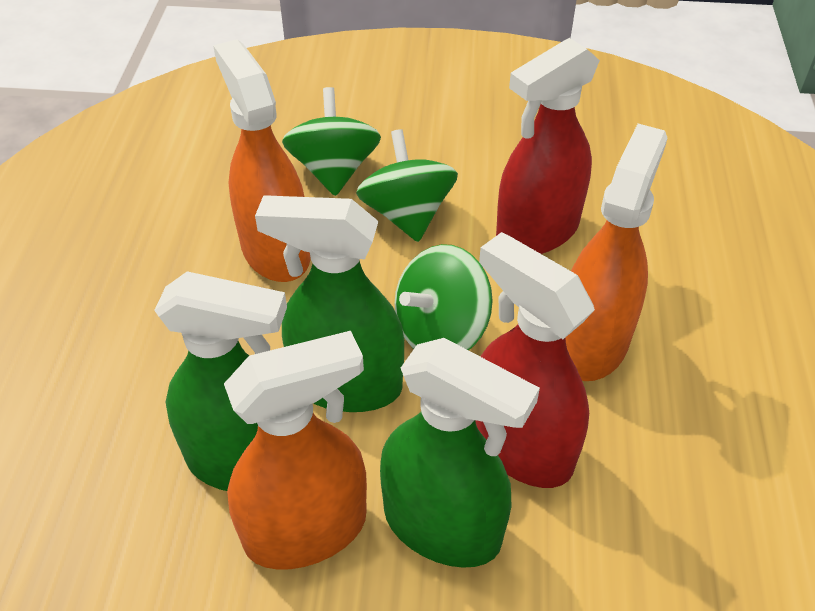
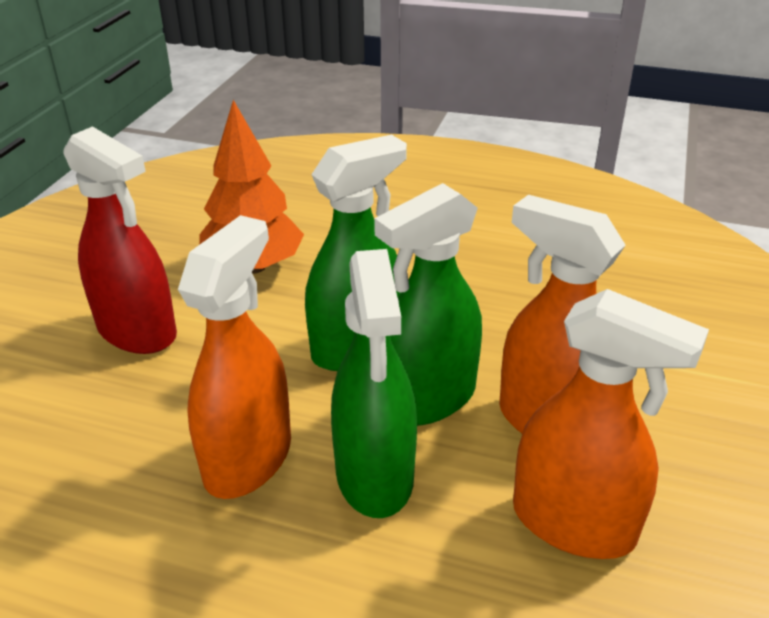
green spinning top: 3 -> 0
orange tree: 0 -> 1
red spray bottle: 2 -> 1

